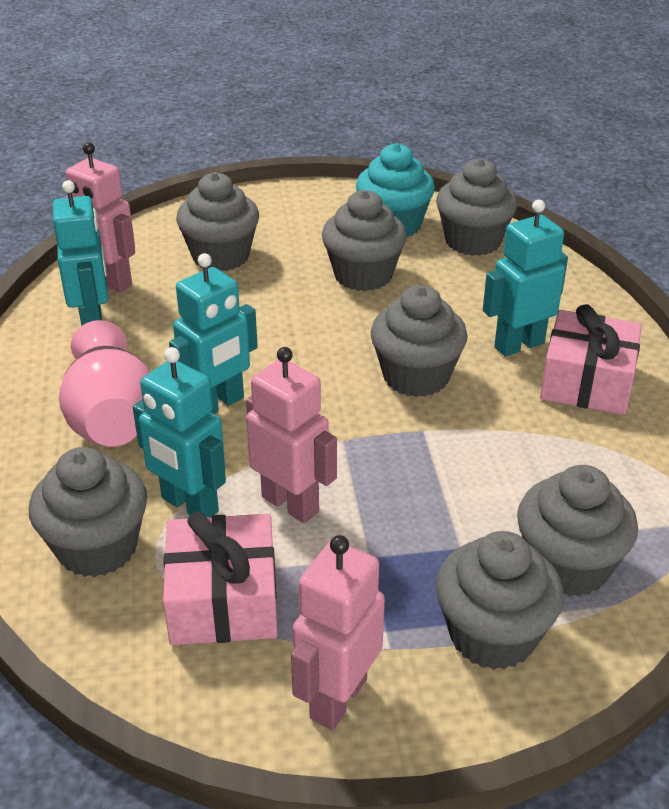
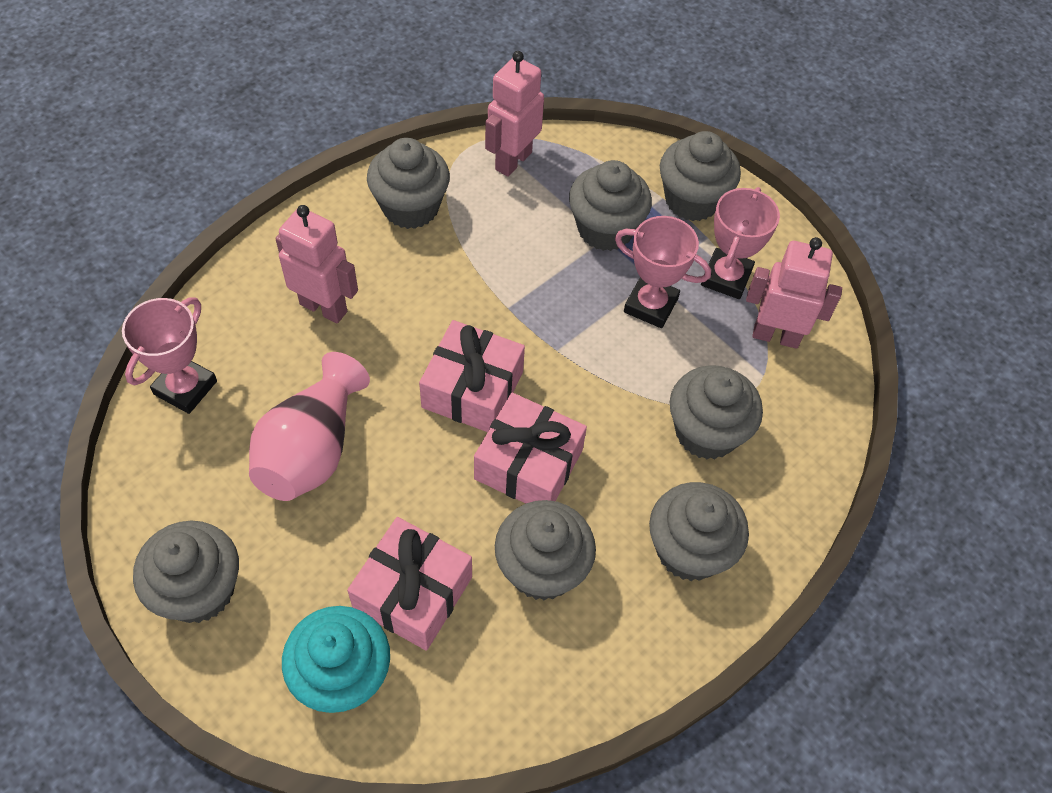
pink gift: 2 -> 3
pink trophy: 0 -> 3
turquoise robot: 4 -> 0

